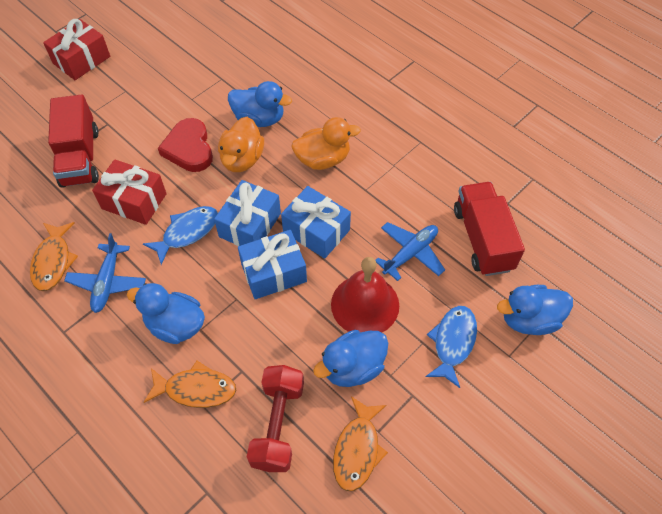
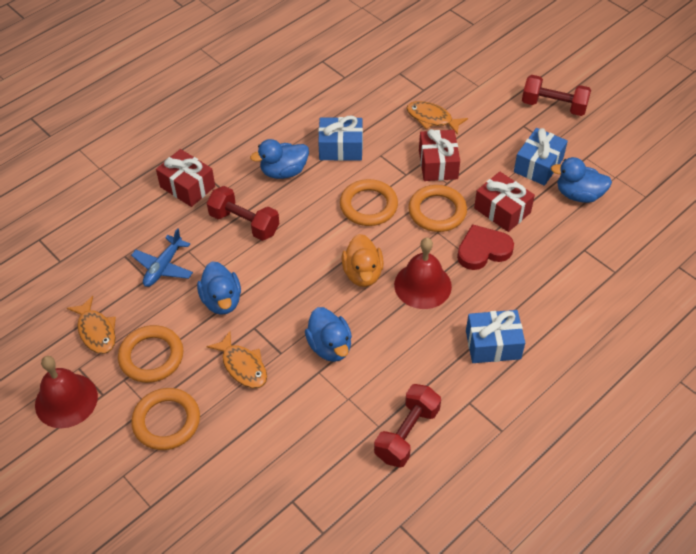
blue fish: 2 -> 0
blue plane: 2 -> 1
orange duck: 2 -> 1
orange ring: 0 -> 4
red bell: 1 -> 2
red dumbbell: 1 -> 3
red gift: 2 -> 3
red truck: 2 -> 0

